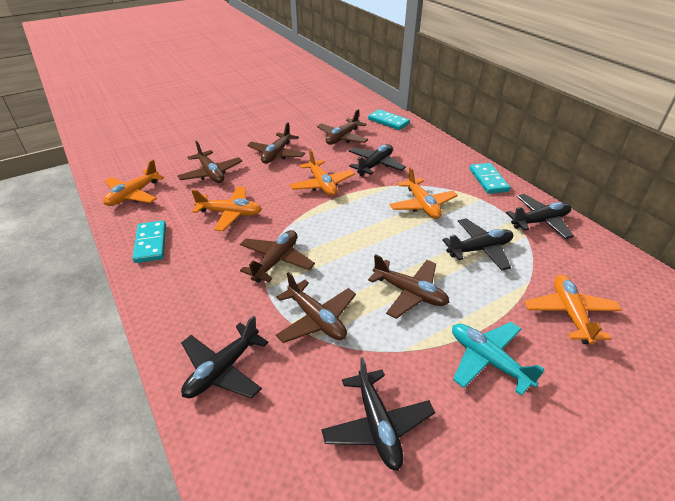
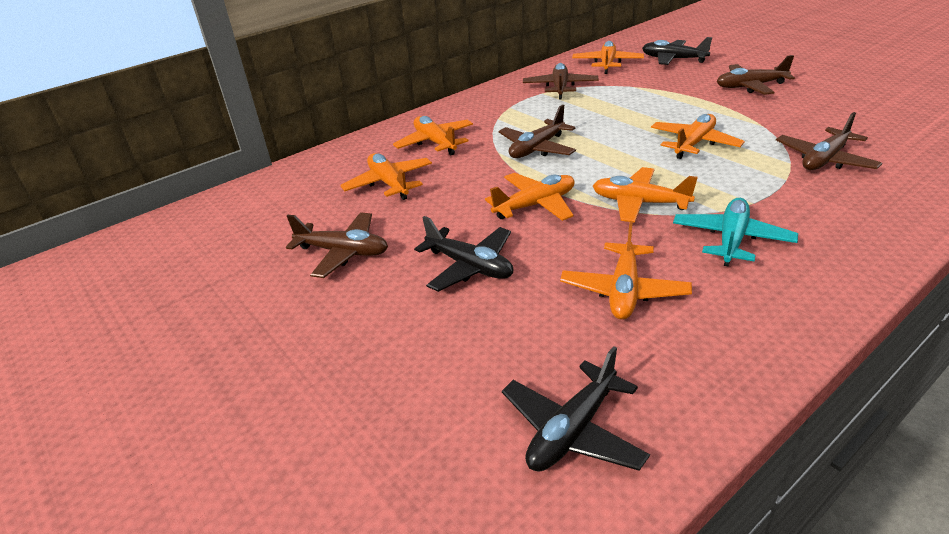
black plane: 5 -> 3
brown plane: 6 -> 5
orange plane: 5 -> 7
turquoise domino: 3 -> 0

